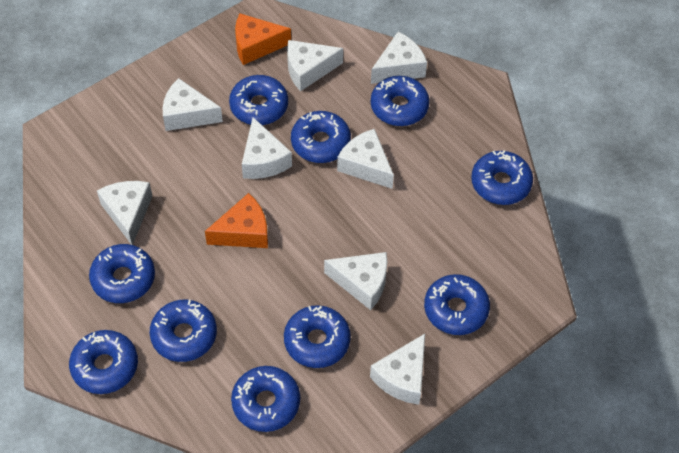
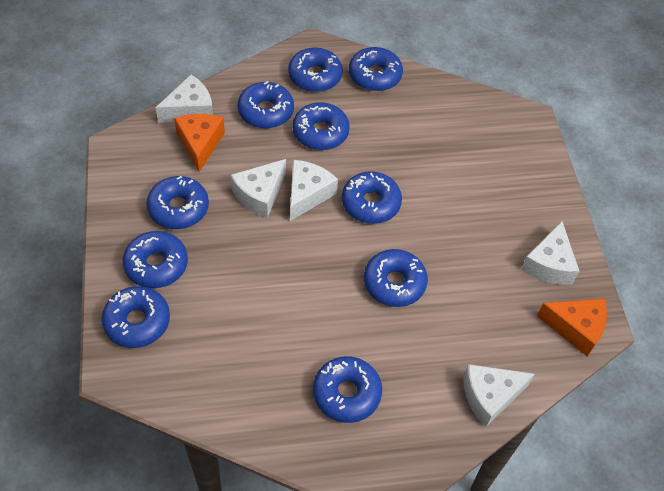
white cheese: 8 -> 5

